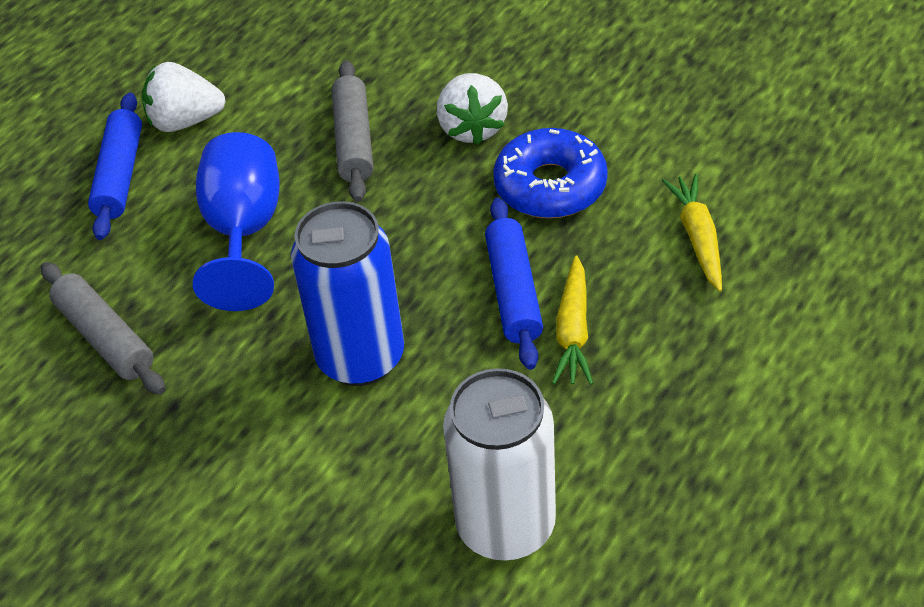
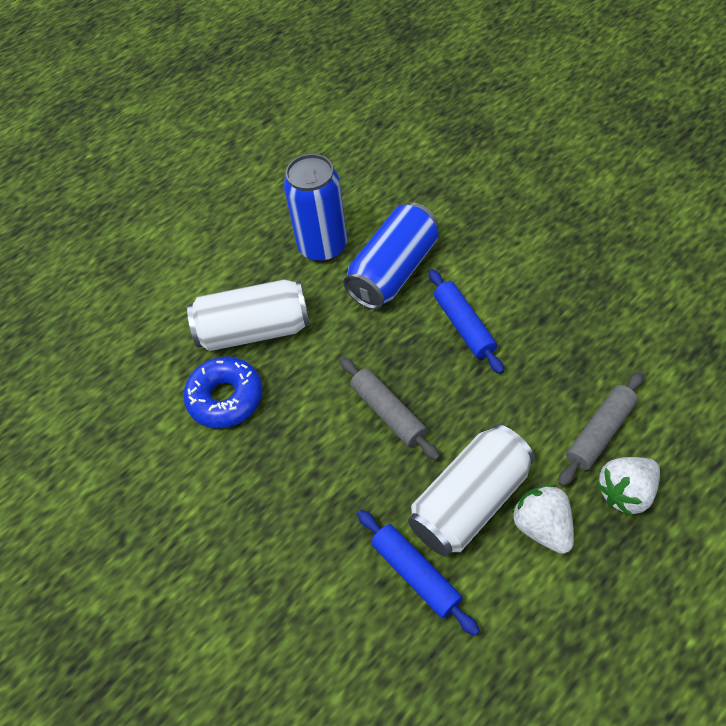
blue can: 1 -> 2
blue goblet: 1 -> 0
white can: 1 -> 2
yellow carrot: 2 -> 0

